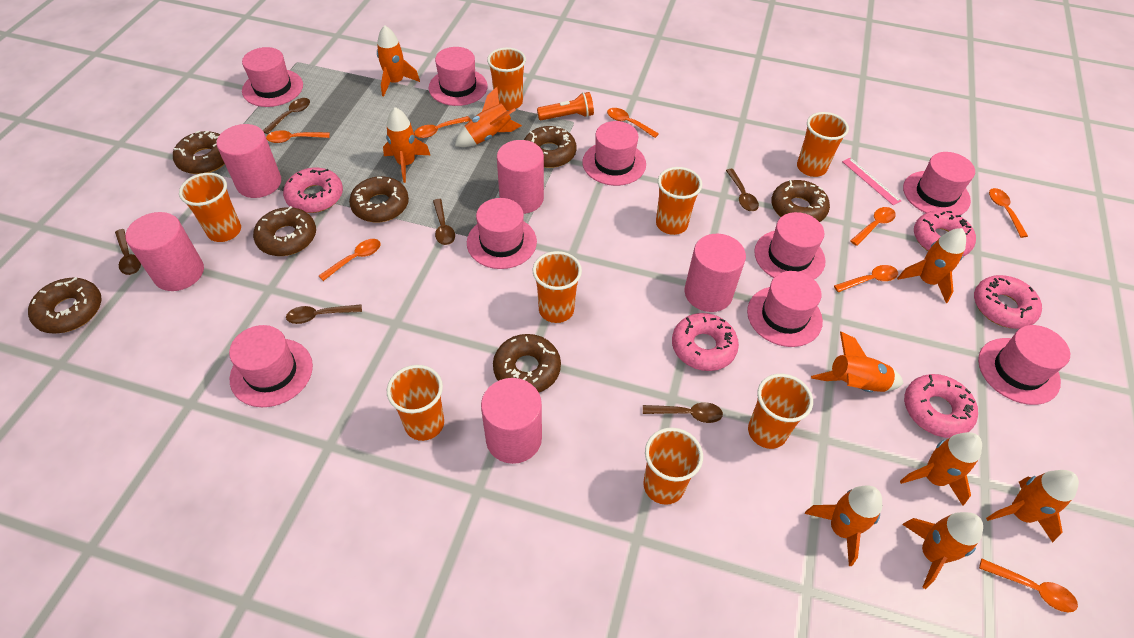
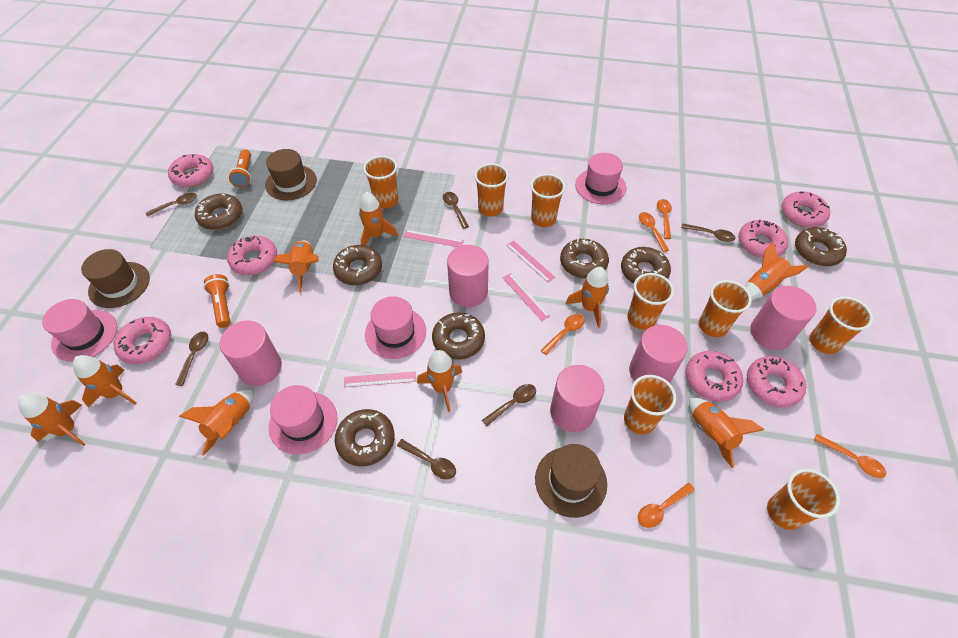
brown hat: 0 -> 3
orange flashlight: 1 -> 2
orange spoon: 8 -> 5
pink donut: 5 -> 7
pink hat: 9 -> 4
pink ruler: 1 -> 4

